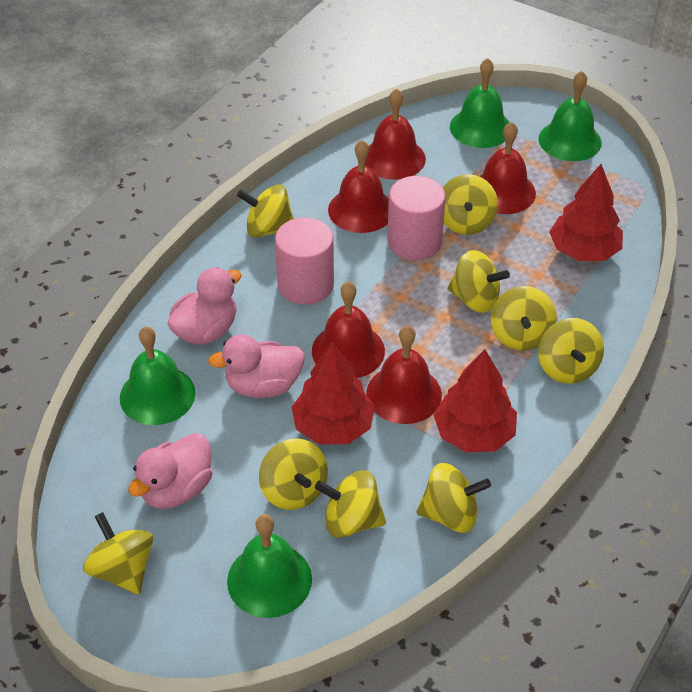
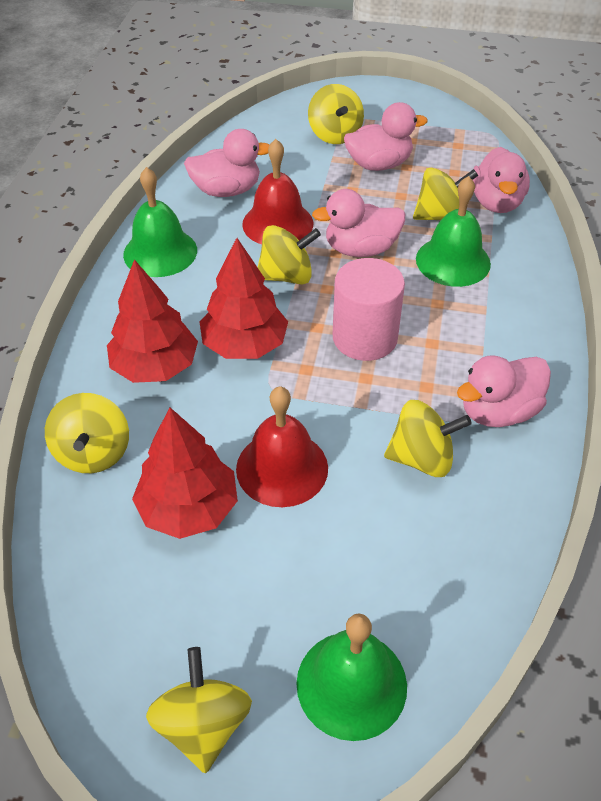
green bell: 4 -> 3
pink cylinder: 2 -> 1
pink duck: 3 -> 5
red bell: 5 -> 2
yellow spinning top: 9 -> 6

